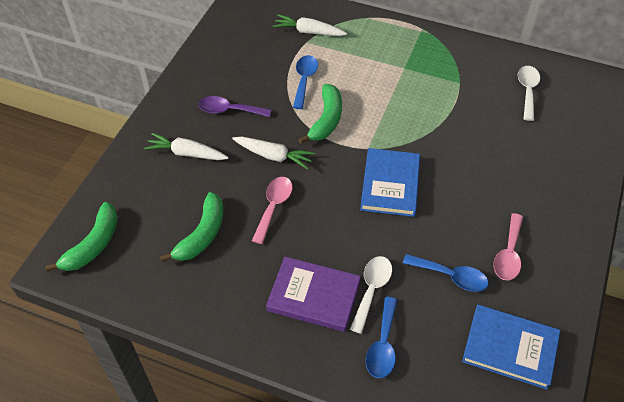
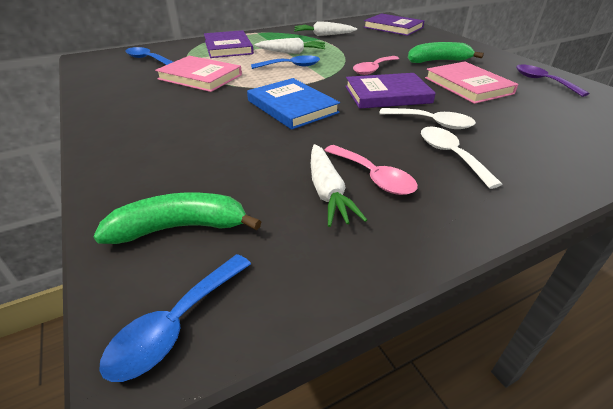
blue book: 2 -> 1
green banana: 3 -> 2
pink book: 0 -> 2
purple book: 1 -> 3

